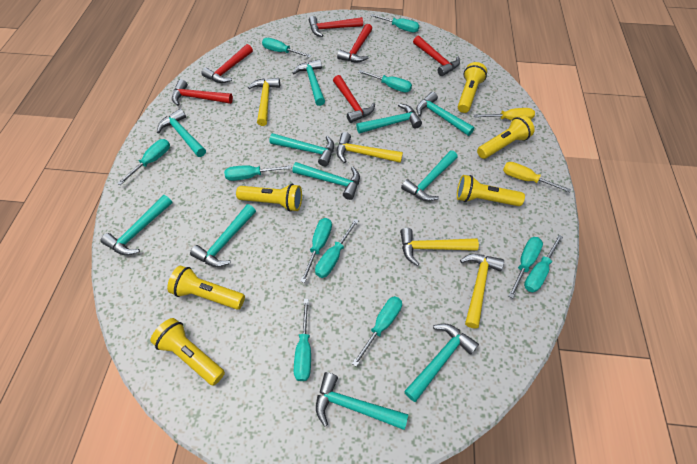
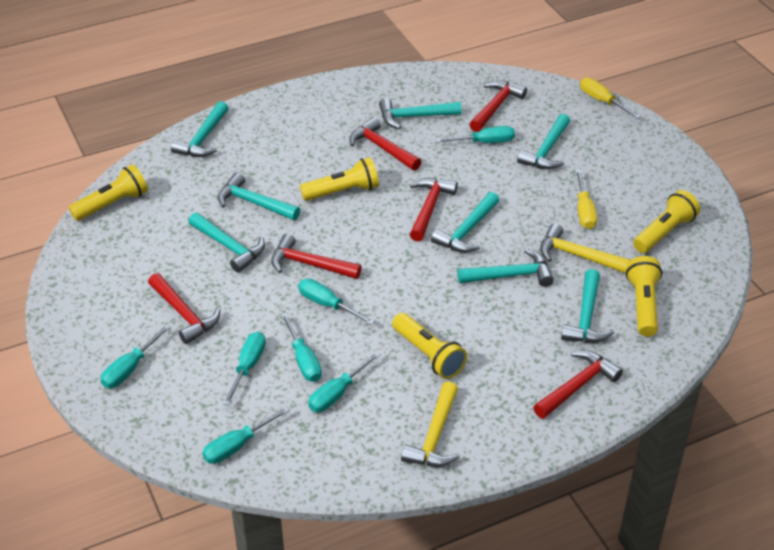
turquoise hammer: 11 -> 8
turquoise screwdriver: 11 -> 7
yellow flashlight: 6 -> 5
yellow hammer: 4 -> 2

